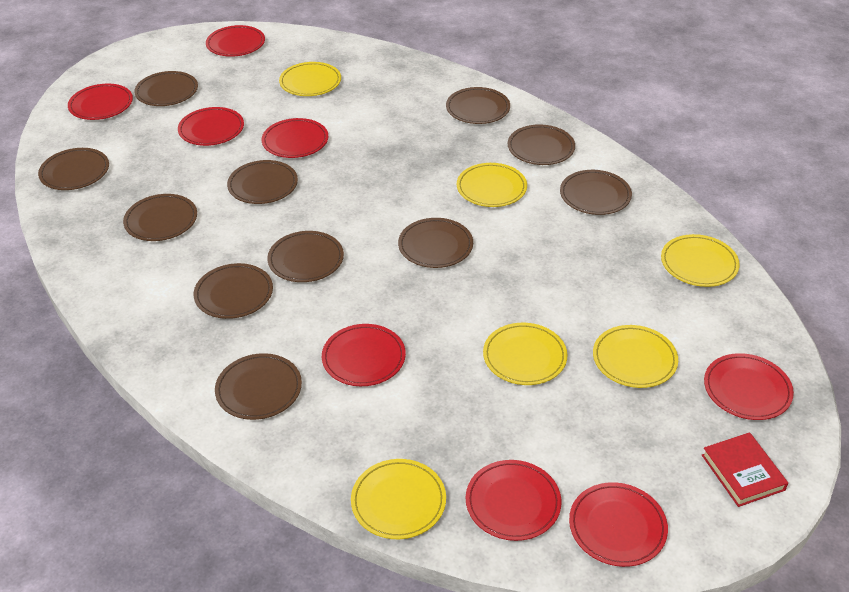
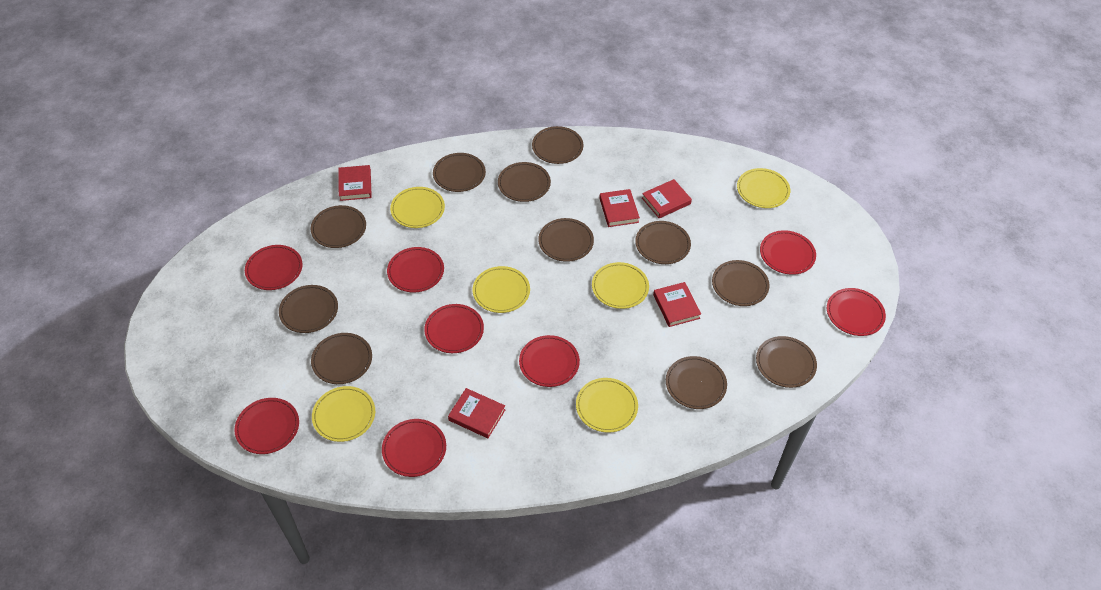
red book: 1 -> 5

